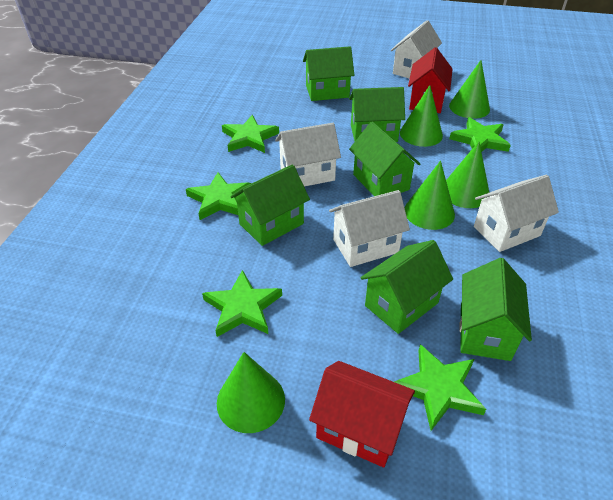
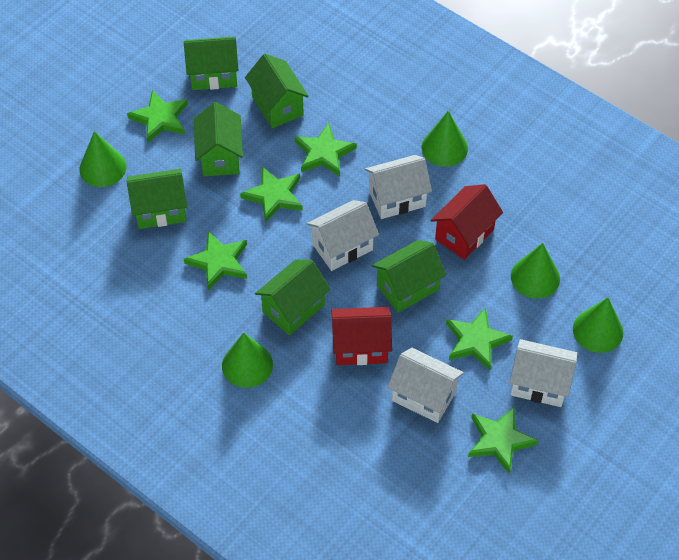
green star: 5 -> 6

